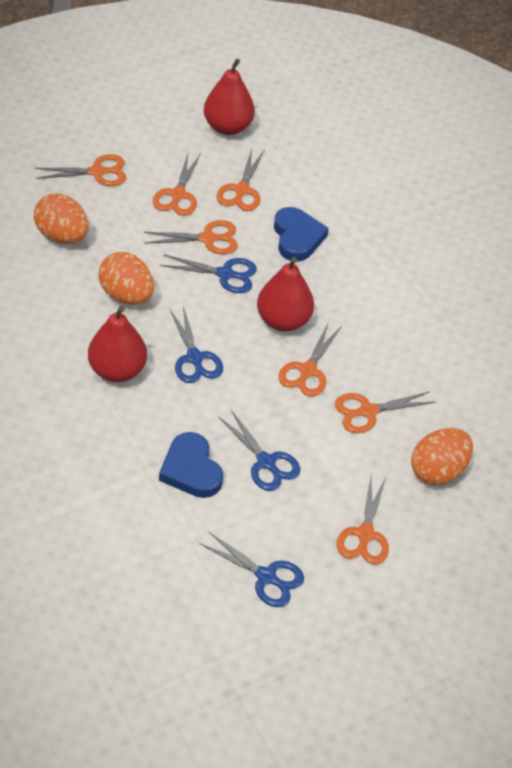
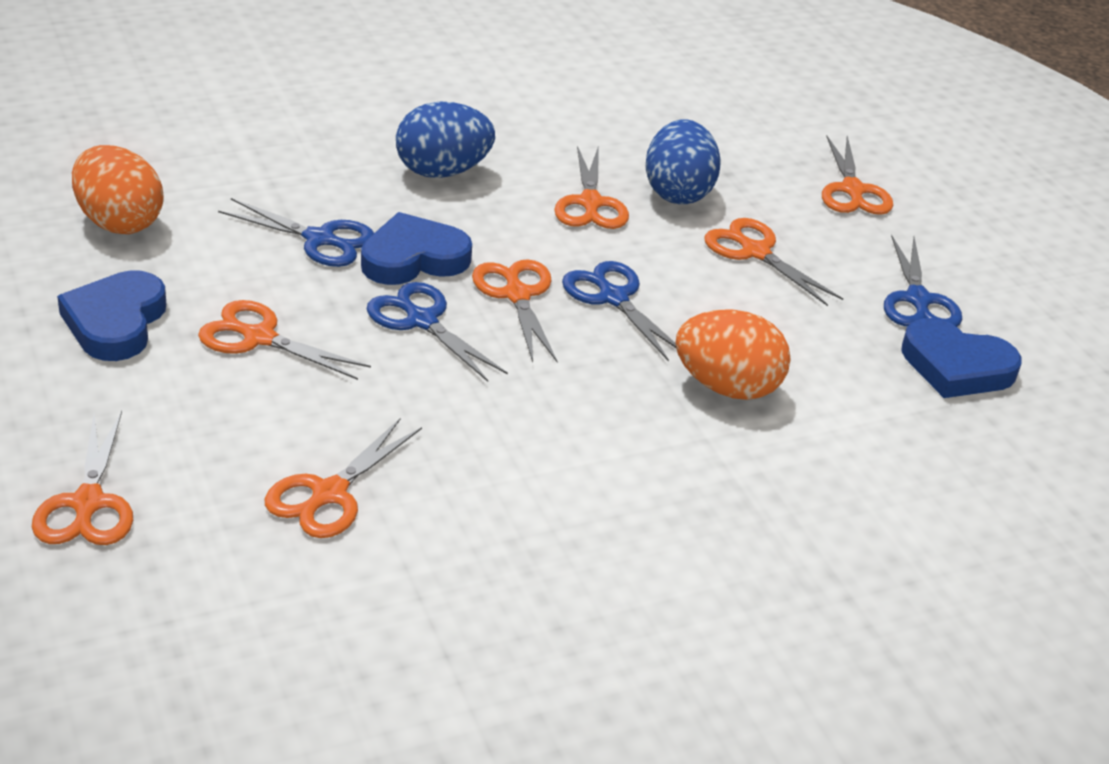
blue egg: 0 -> 2
blue heart: 2 -> 3
orange egg: 3 -> 2
red pear: 3 -> 0

